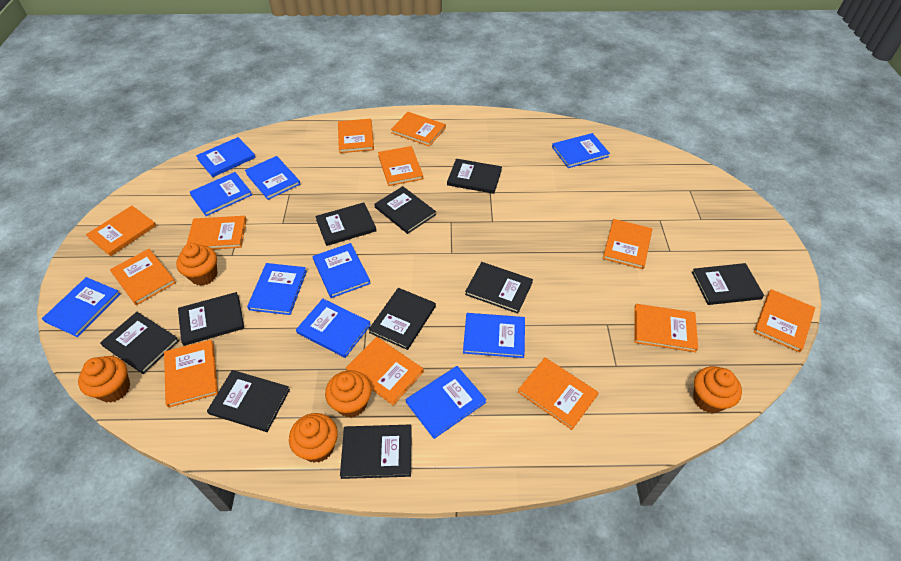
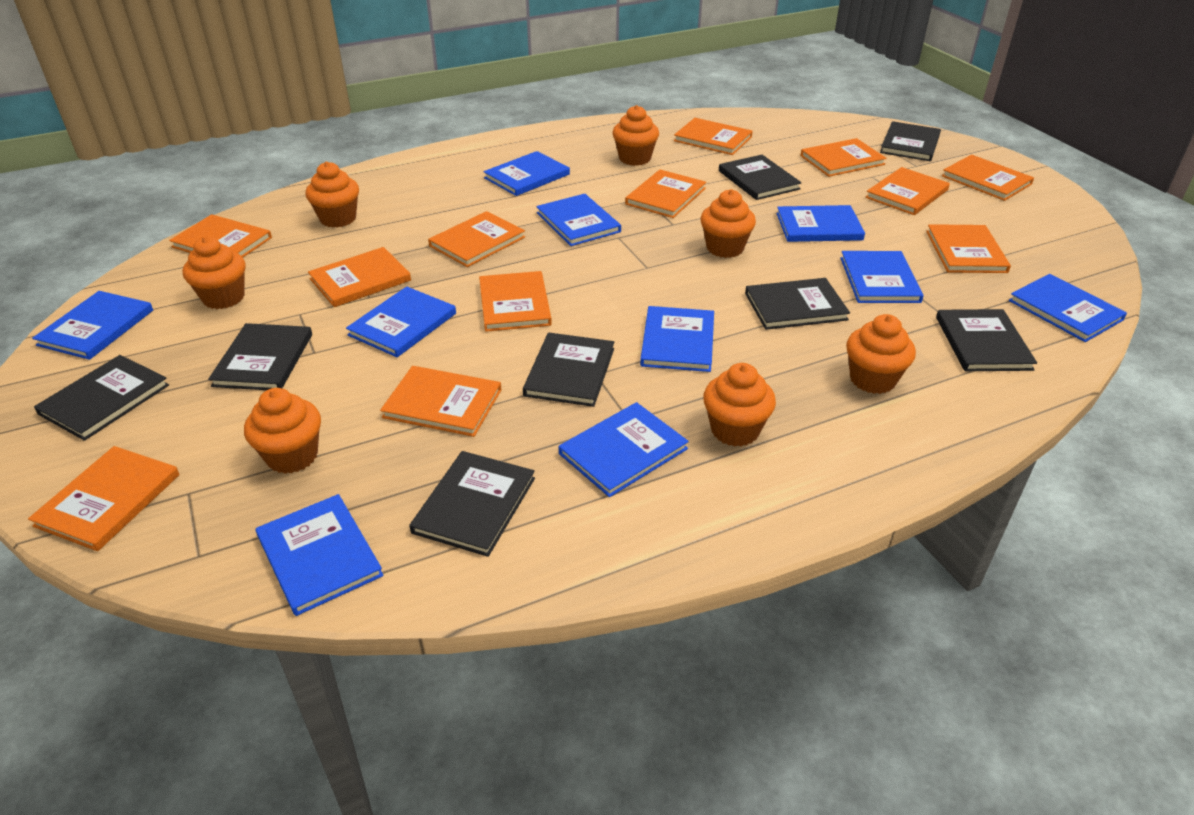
black book: 10 -> 8
orange cupcake: 5 -> 7

